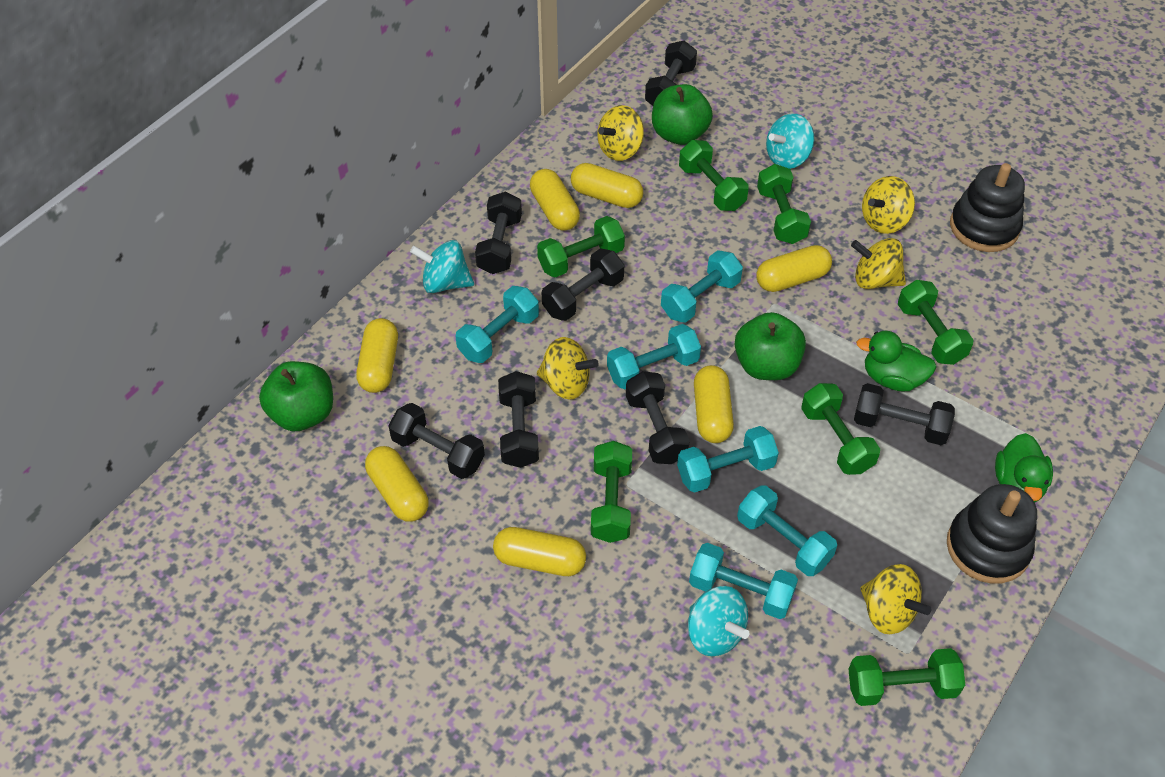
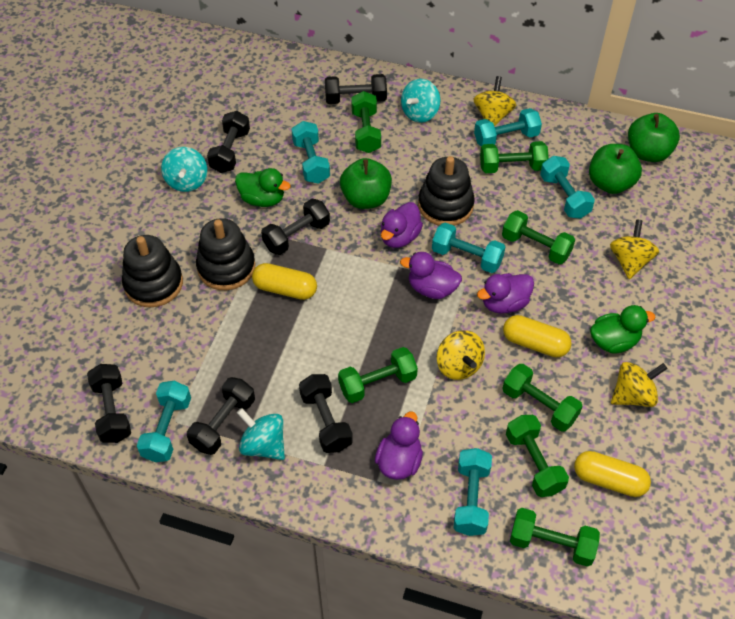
black dumbbell: 7 -> 6
black stacking toy: 2 -> 3
purple duck: 0 -> 4
yellow capsule: 7 -> 3
yellow spinning top: 5 -> 4

